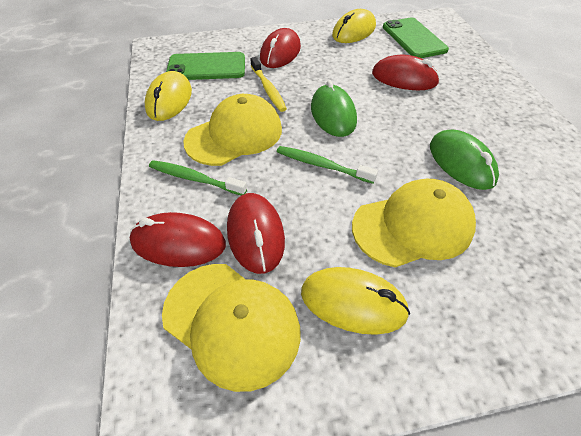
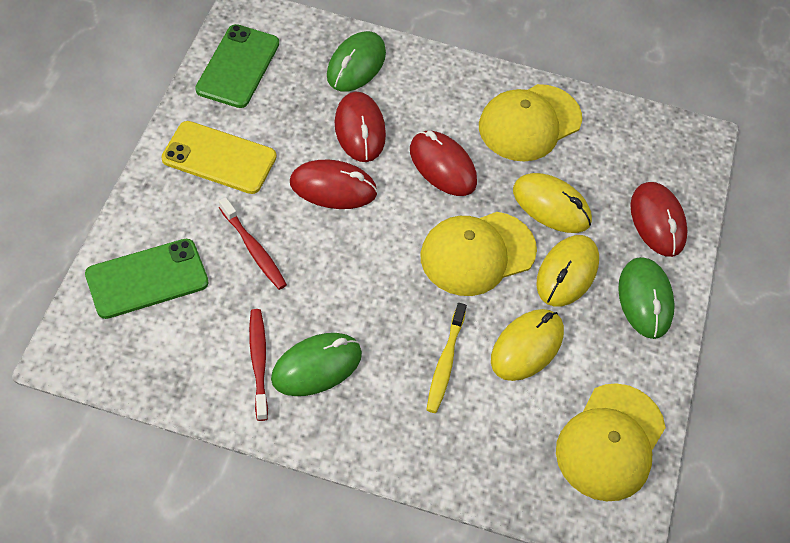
green mouse: 2 -> 3
green toothbrush: 2 -> 0
red toothbrush: 0 -> 2
yellow phone: 0 -> 1

